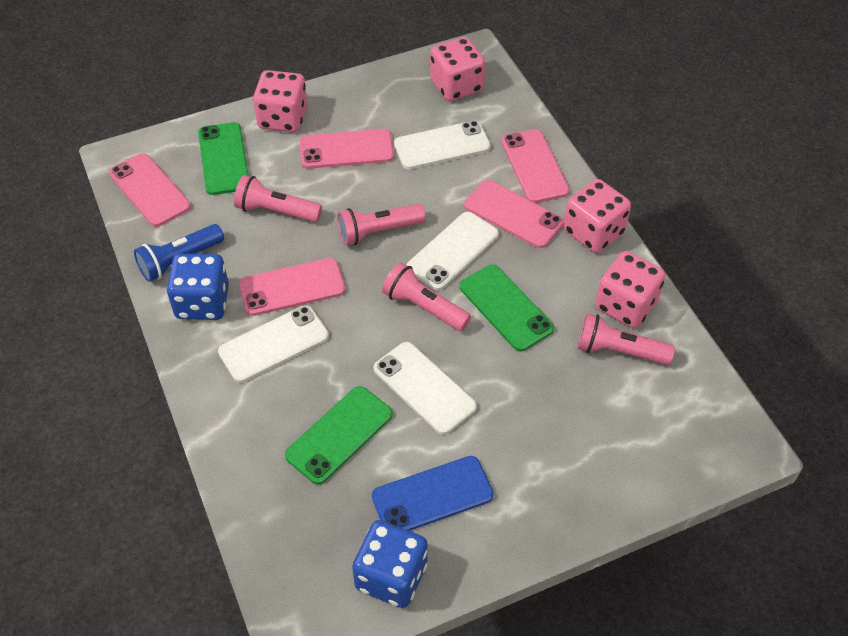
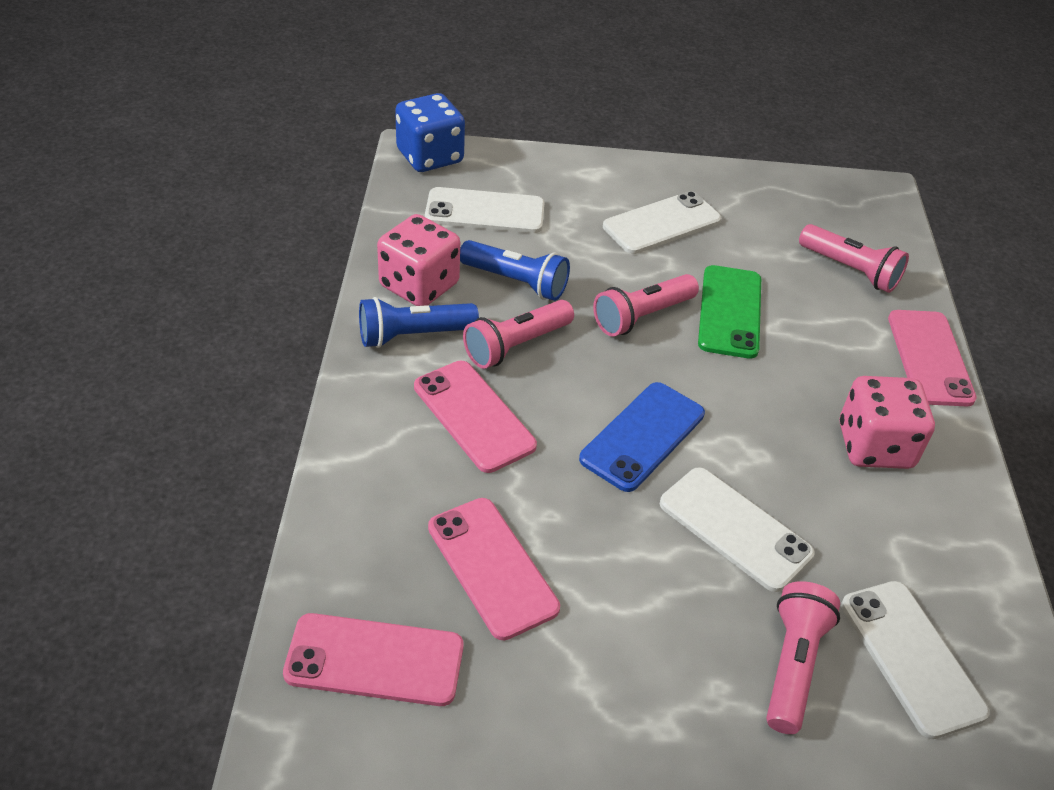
blue dice: 2 -> 1
blue flashlight: 1 -> 2
green phone: 3 -> 1
pink dice: 4 -> 2
pink phone: 5 -> 4

